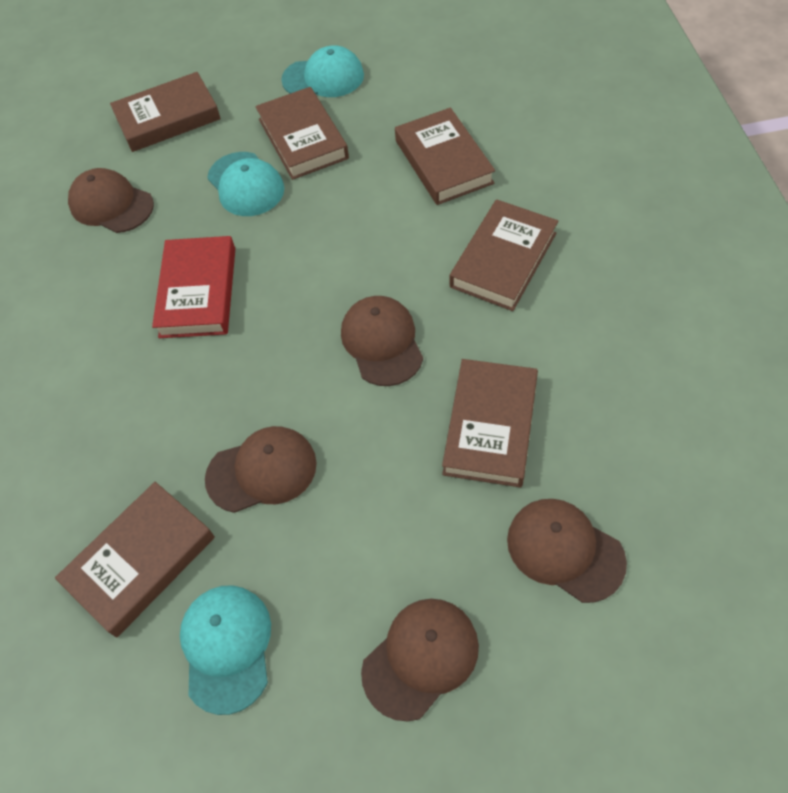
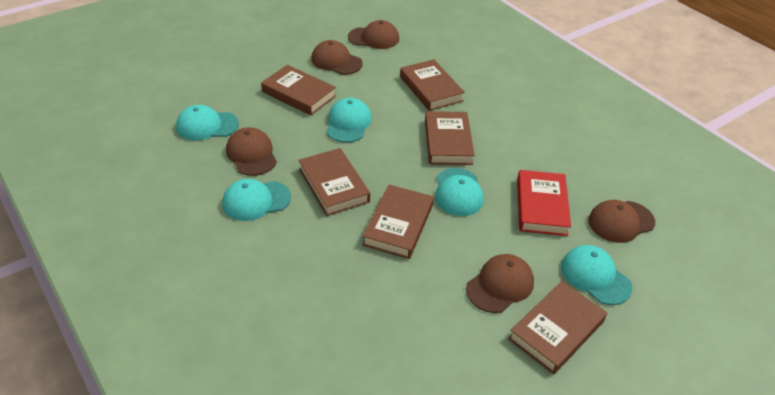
turquoise cap: 3 -> 5

